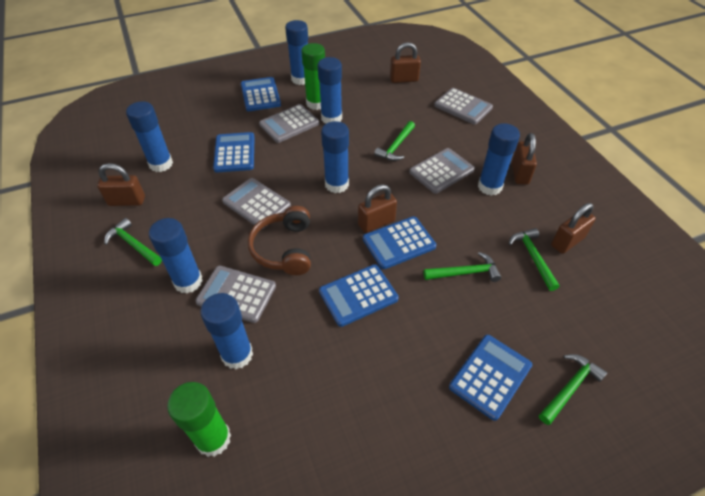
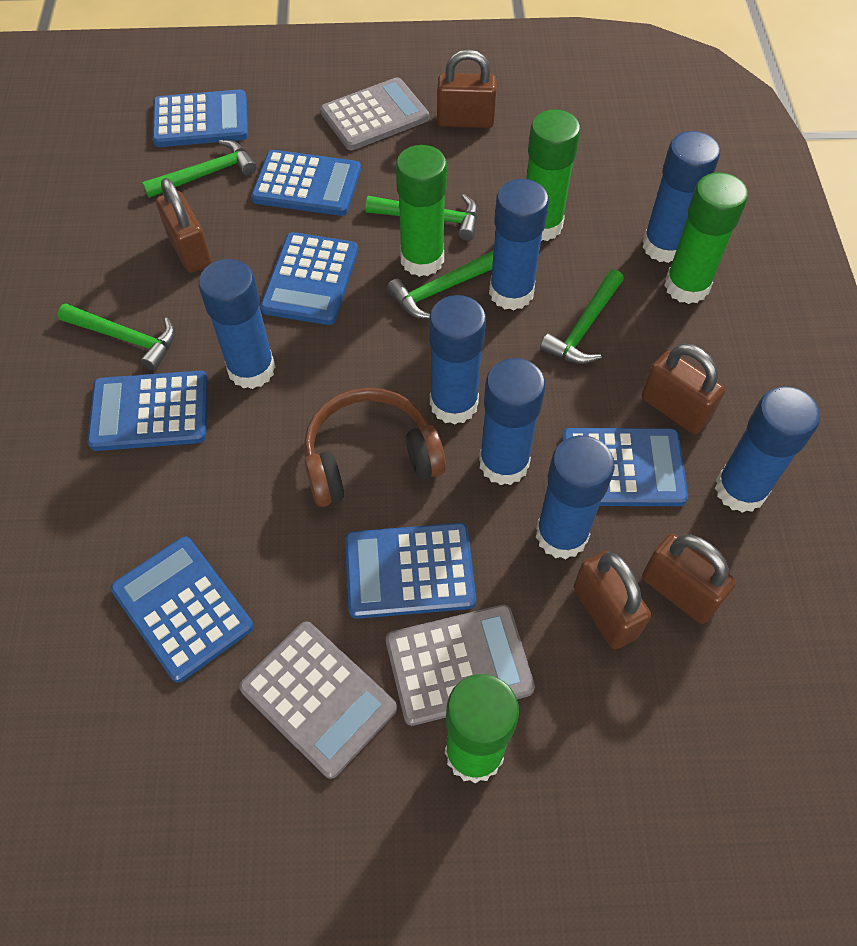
blue calculator: 5 -> 7
green glue stick: 2 -> 4
grey calculator: 5 -> 3

